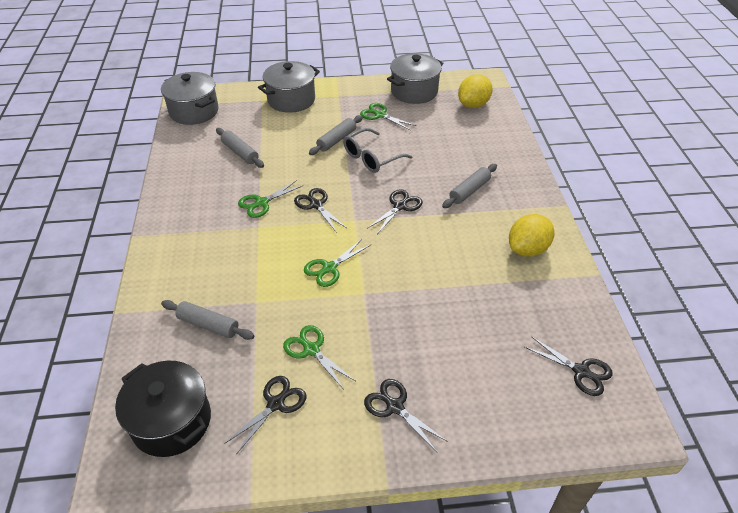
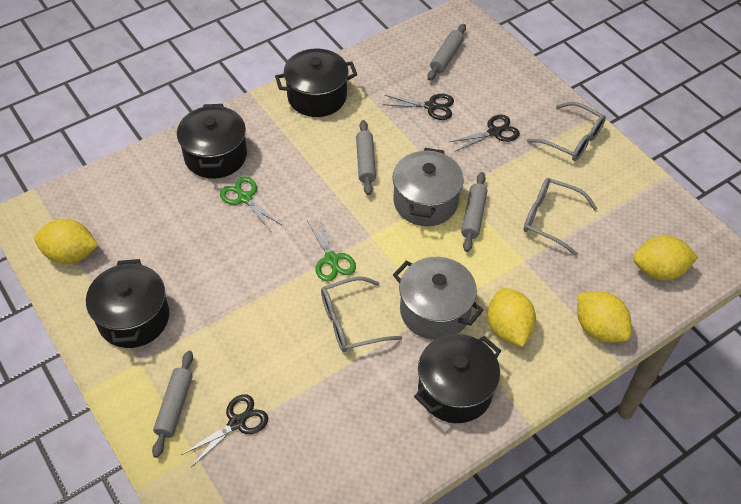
black pot: 1 -> 4
black scissors: 5 -> 3
green scissors: 4 -> 2
grey glasses: 1 -> 3
grey pot: 3 -> 2
yellow lemon: 2 -> 4

